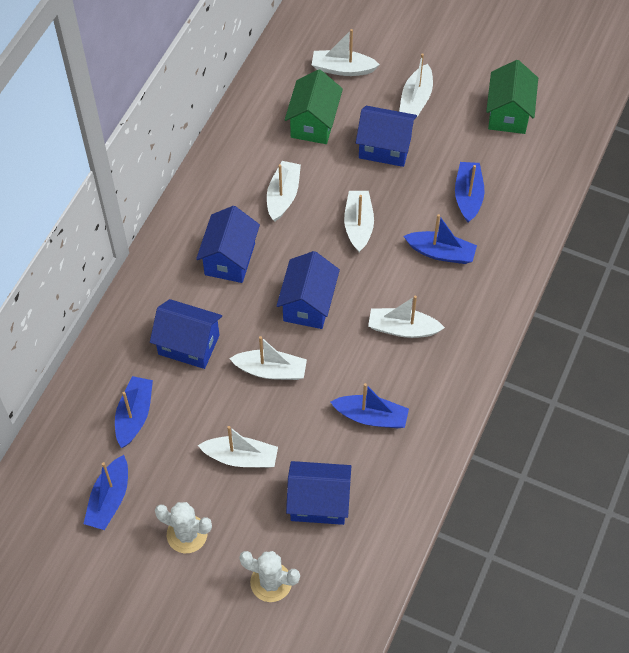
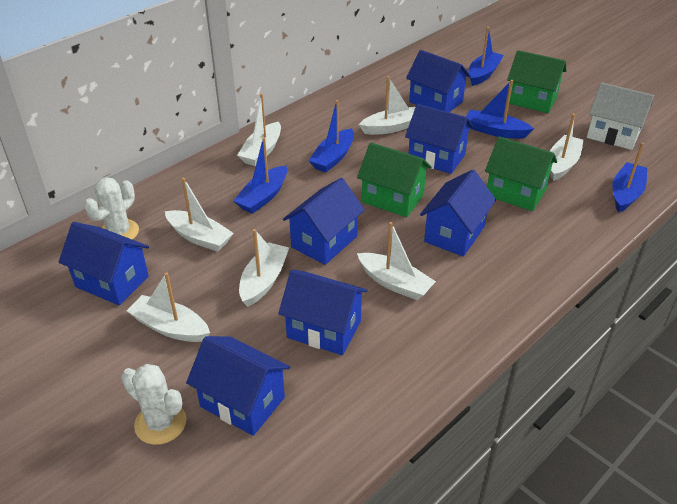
blue house: 5 -> 7
green house: 2 -> 3
white house: 0 -> 1

